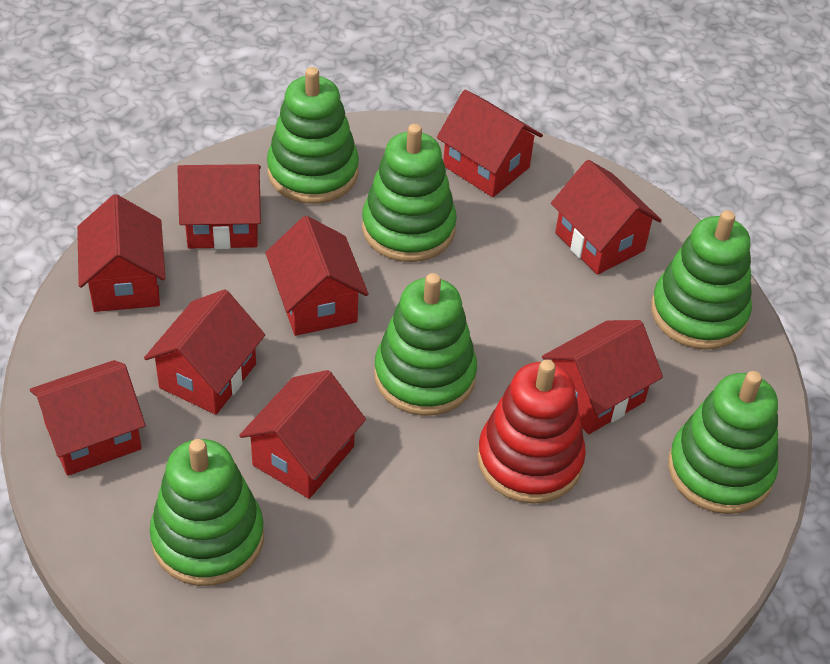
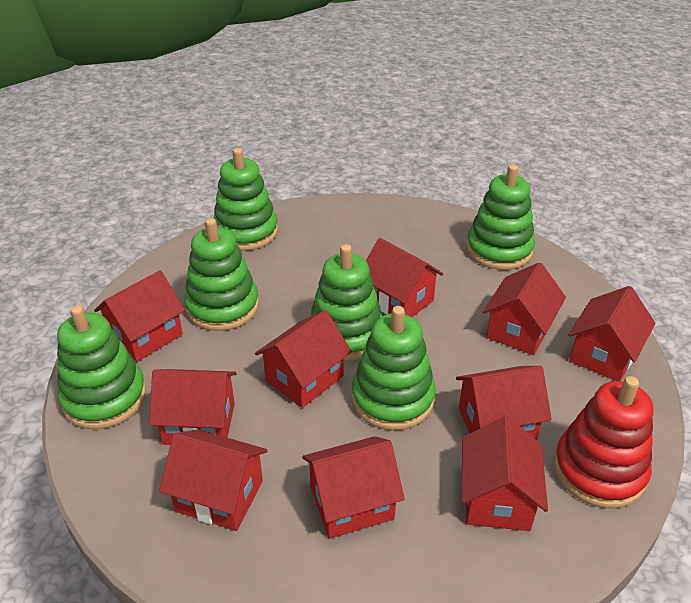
red house: 9 -> 10

